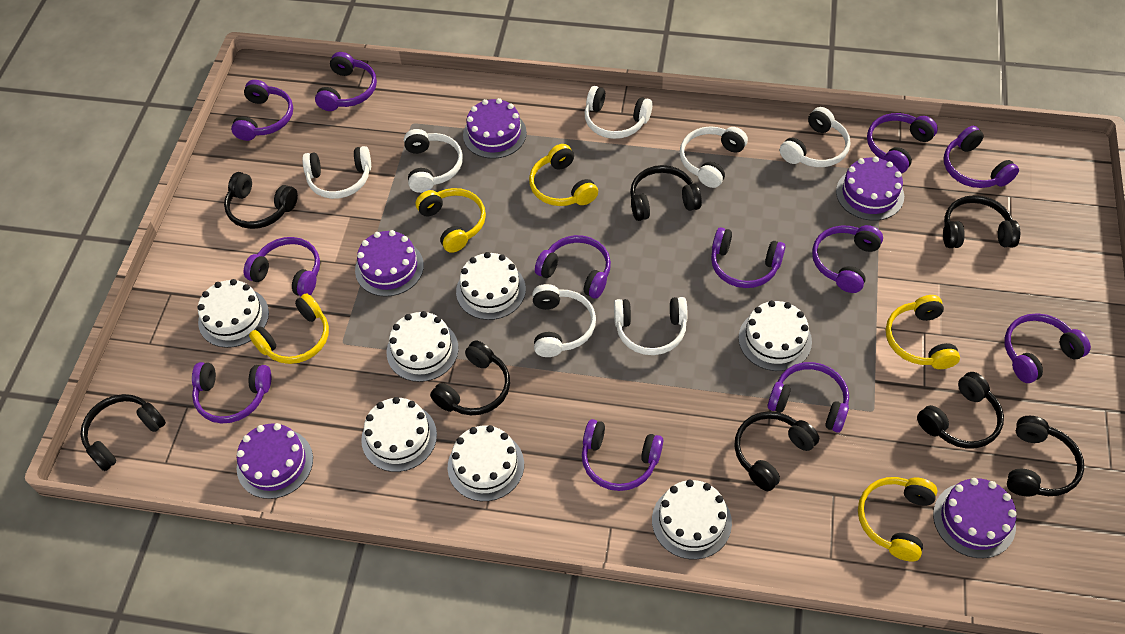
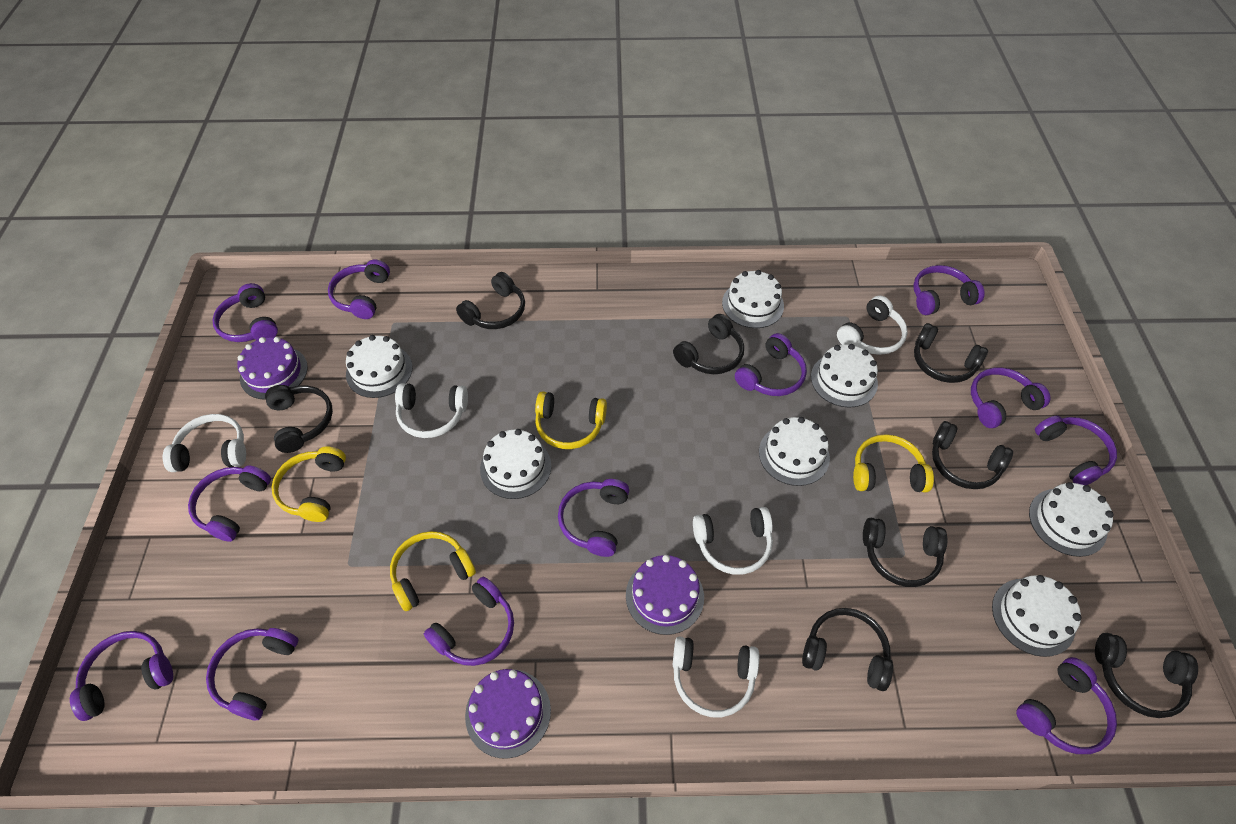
purple cake: 5 -> 3
white headphones: 7 -> 5
yellow headphones: 5 -> 4

